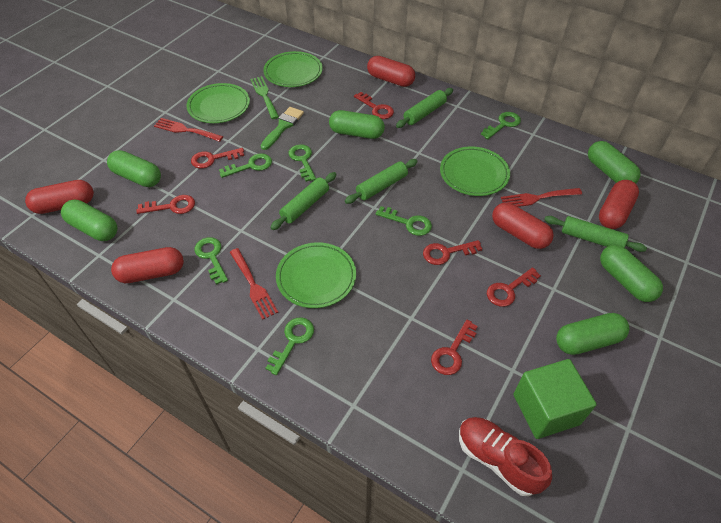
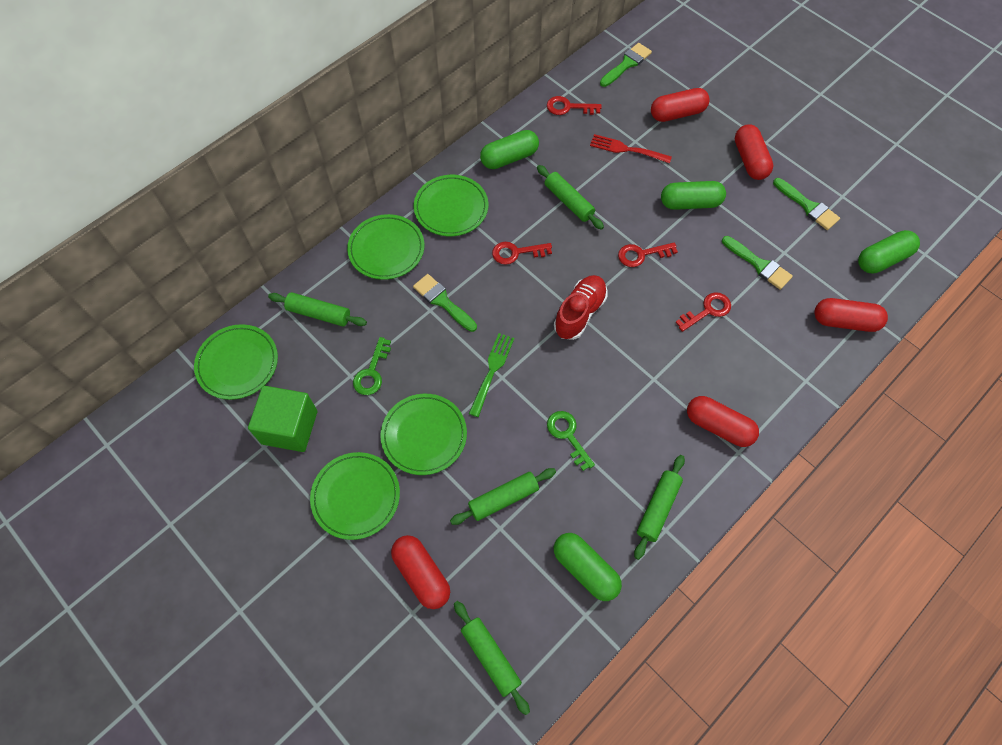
green brush: 1 -> 4
green capsule: 6 -> 4
green key: 6 -> 2
green plate: 4 -> 5
green rolling pin: 4 -> 5
red fork: 3 -> 1
red key: 6 -> 4

